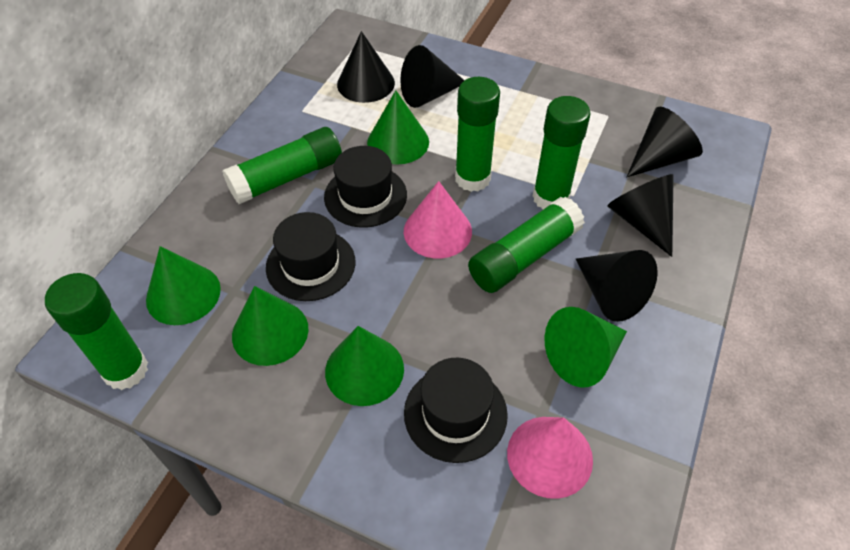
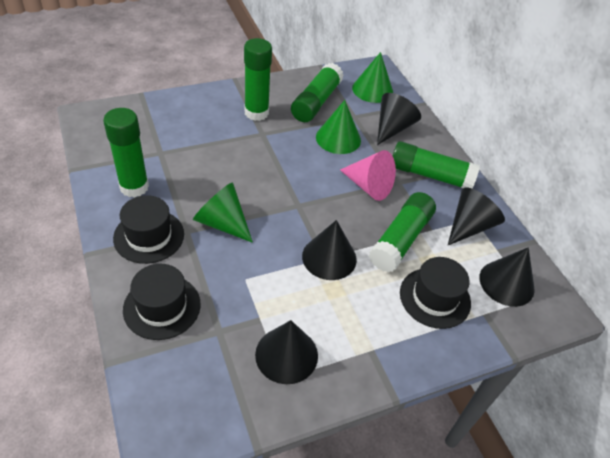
green cone: 5 -> 3
pink cone: 2 -> 1

